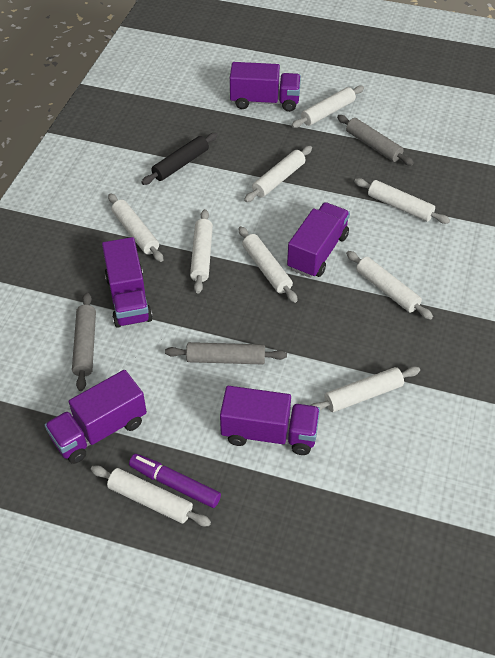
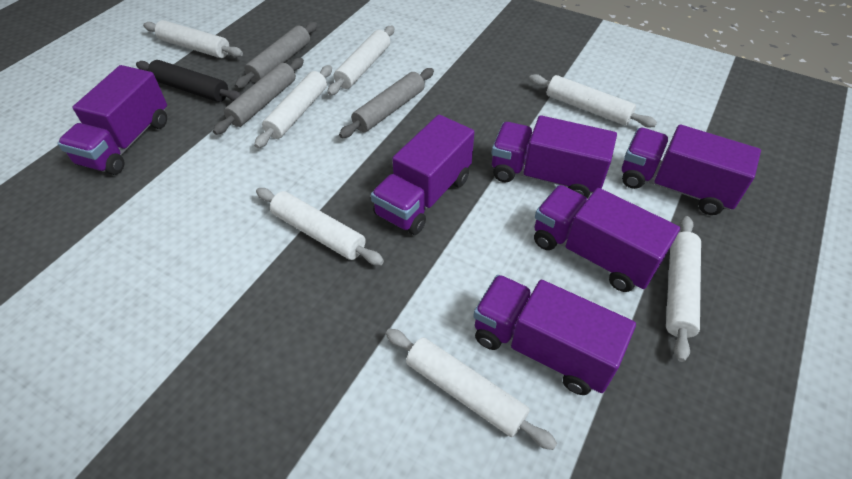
purple marker: 1 -> 0
purple truck: 5 -> 6
white rolling pin: 9 -> 7

